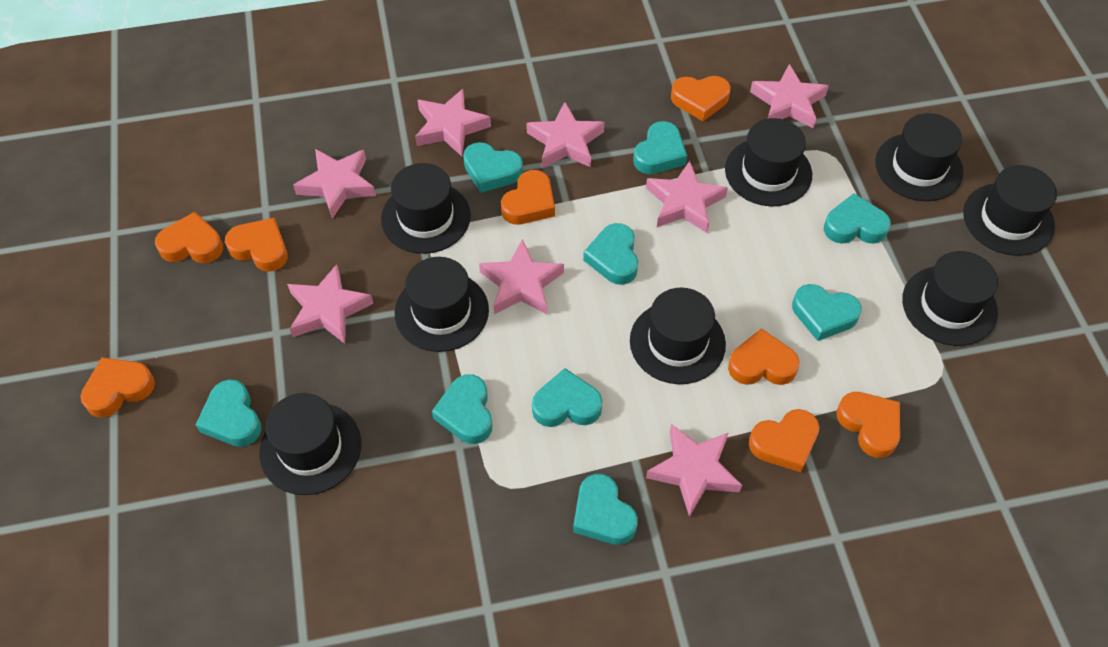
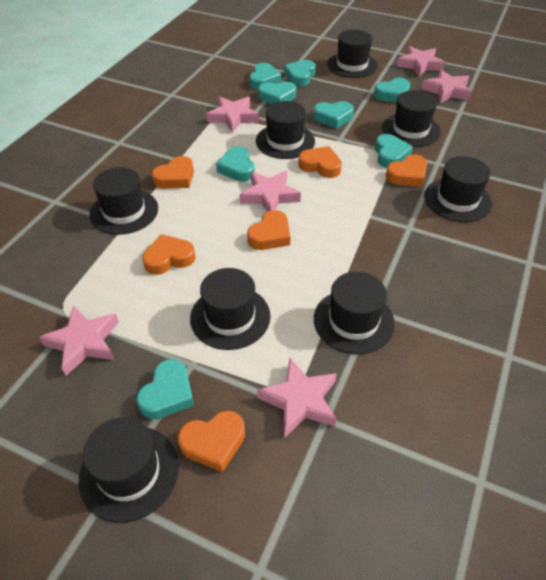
orange heart: 8 -> 6
pink star: 8 -> 6
turquoise heart: 9 -> 8

